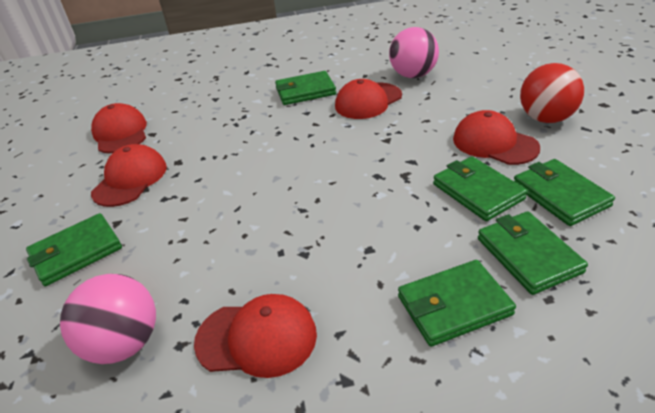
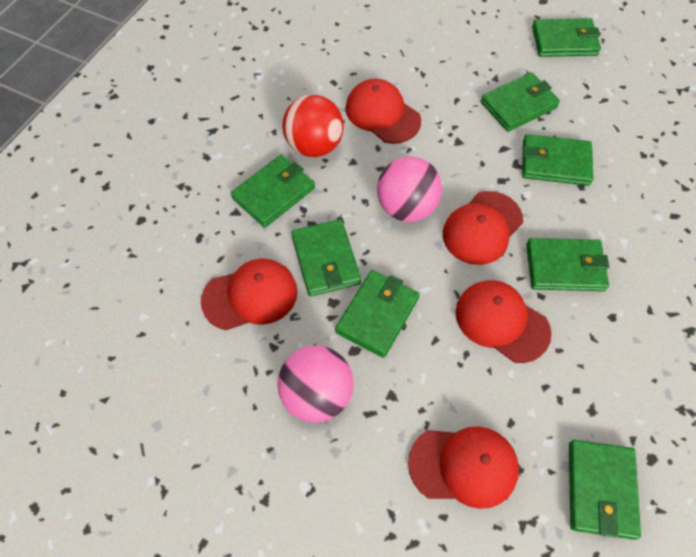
green wallet: 6 -> 8

